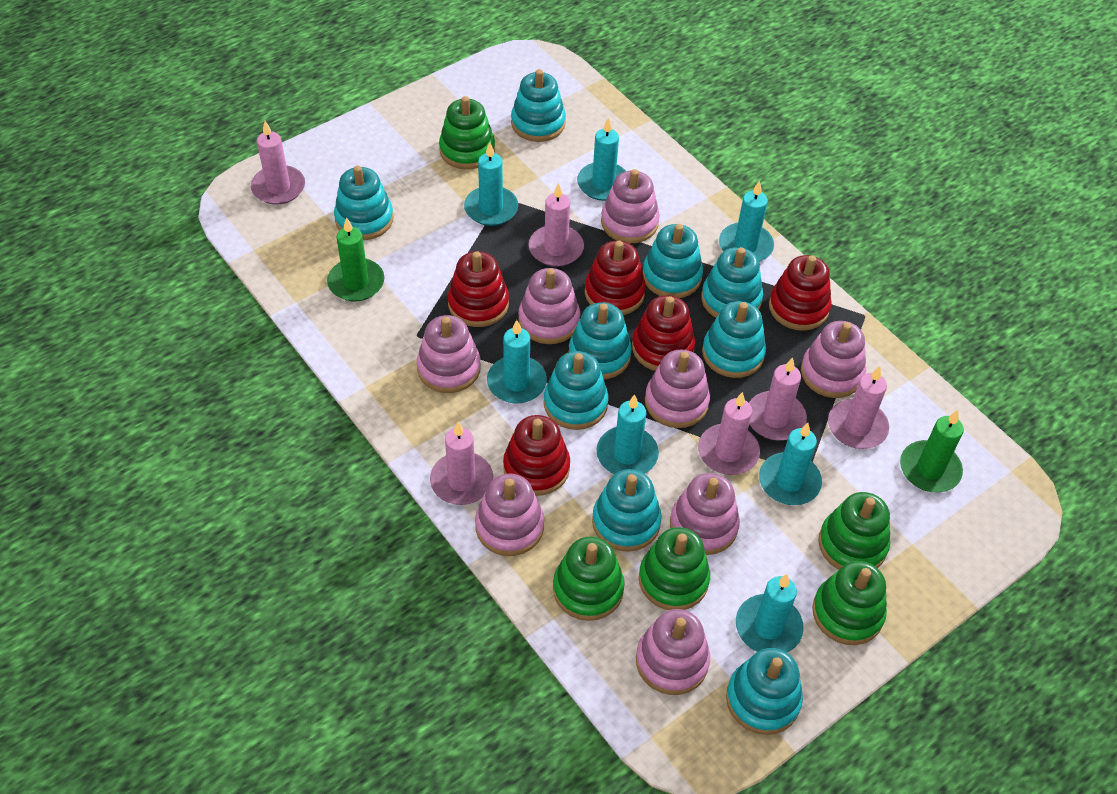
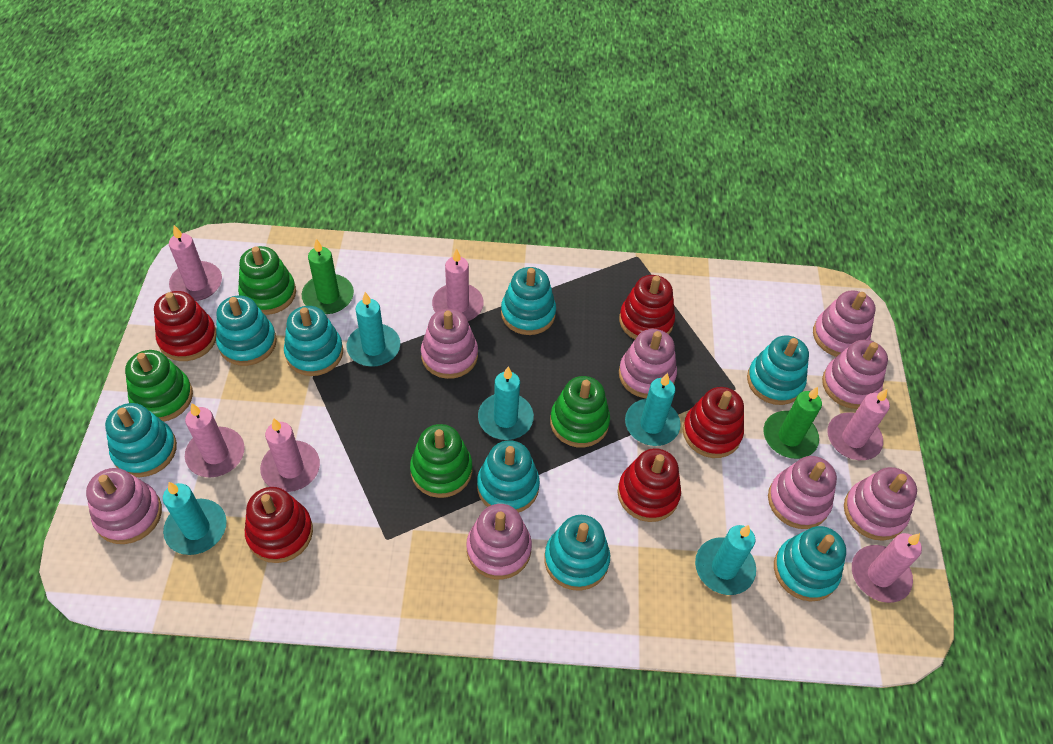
green stacking toy: 5 -> 4
turquoise candle: 7 -> 5
turquoise stacking toy: 9 -> 8

